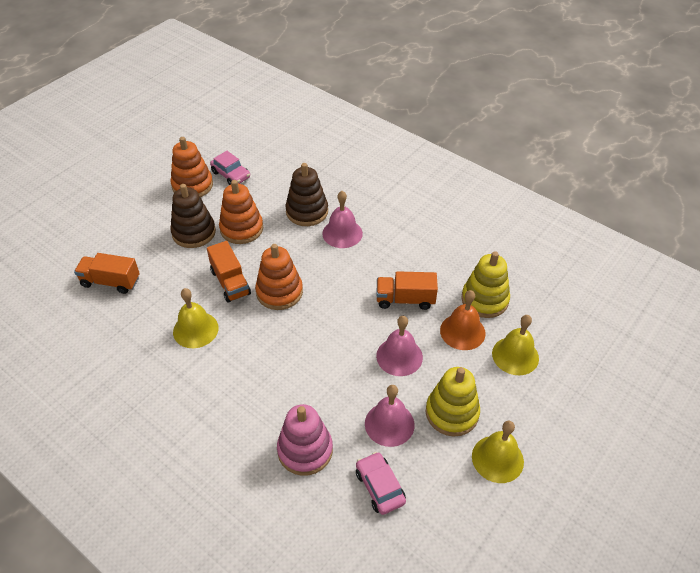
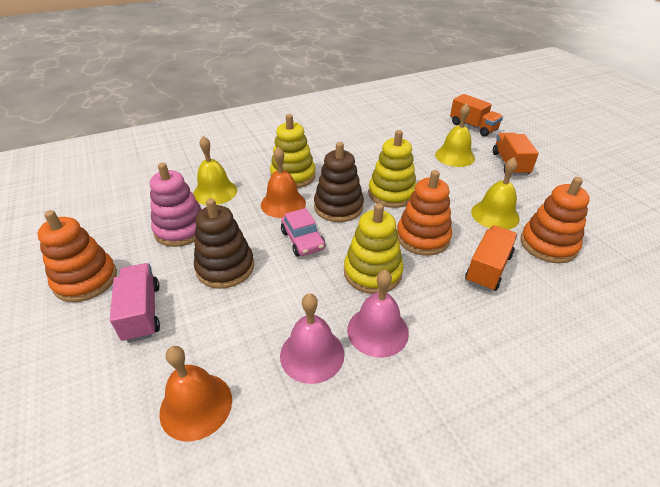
orange bell: 1 -> 2
pink bell: 3 -> 2
pink car: 2 -> 1
pink truck: 0 -> 1
yellow stacking toy: 2 -> 3

